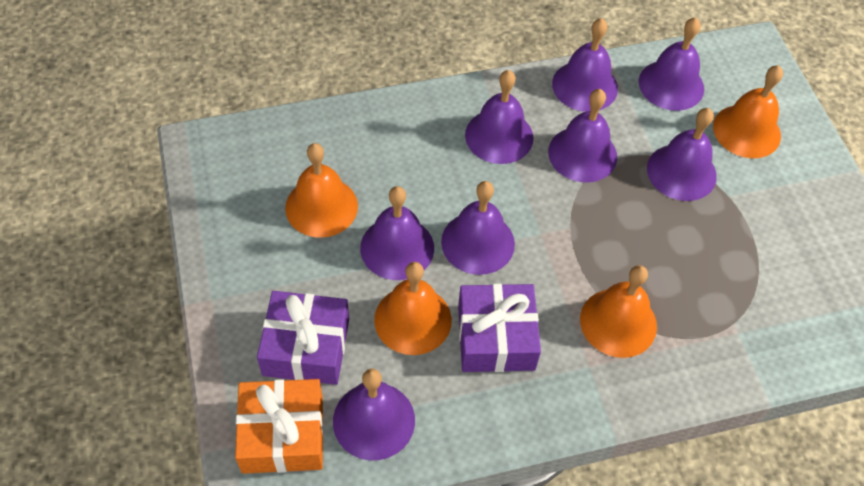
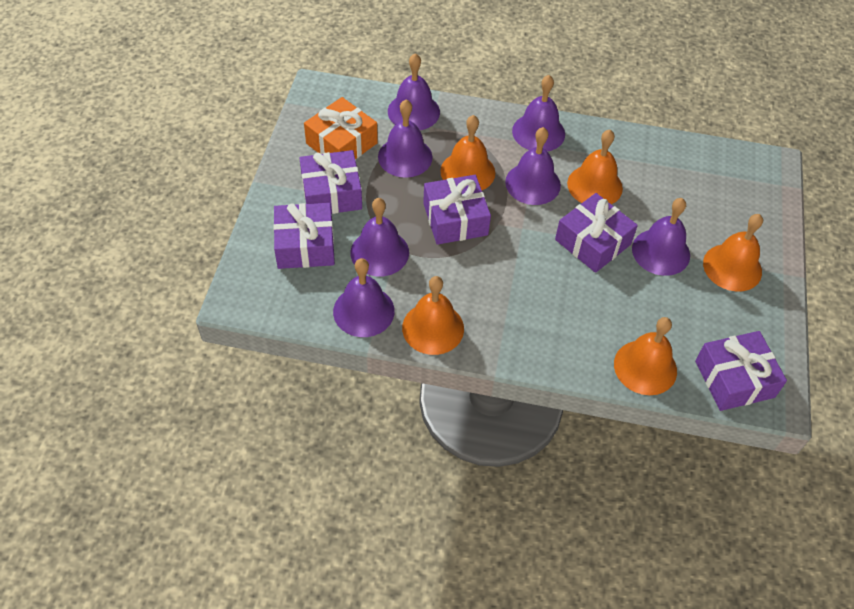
orange bell: 4 -> 5
purple bell: 8 -> 7
purple gift: 2 -> 5

